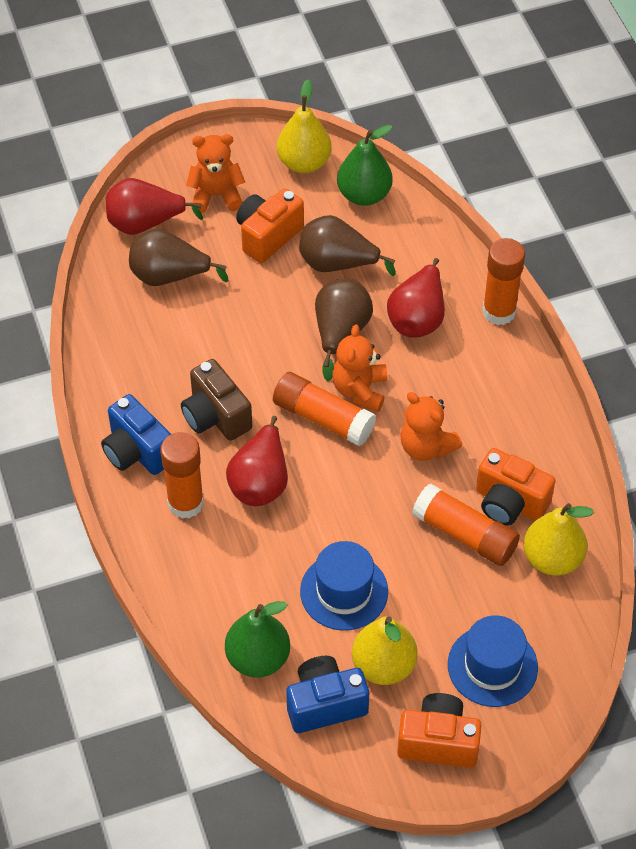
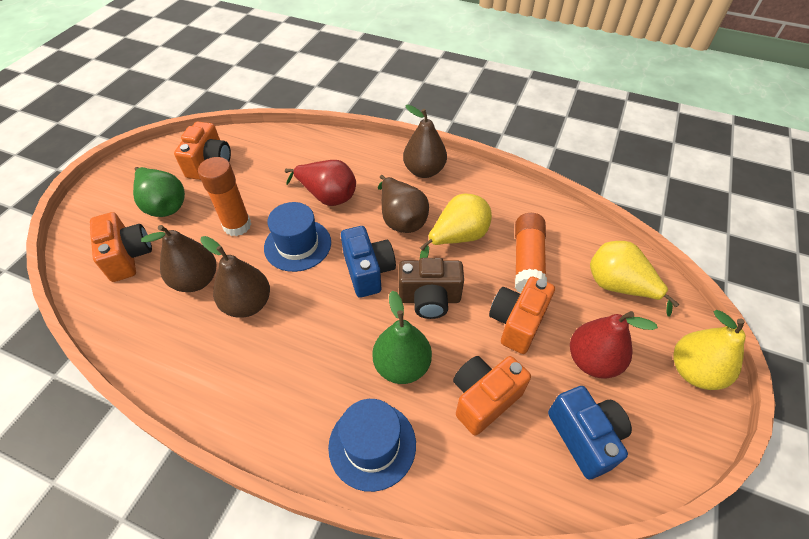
brown pear: 3 -> 4
orange camera: 3 -> 4
orange glue stick: 4 -> 2
orange teddy bear: 3 -> 0
red pear: 3 -> 2

